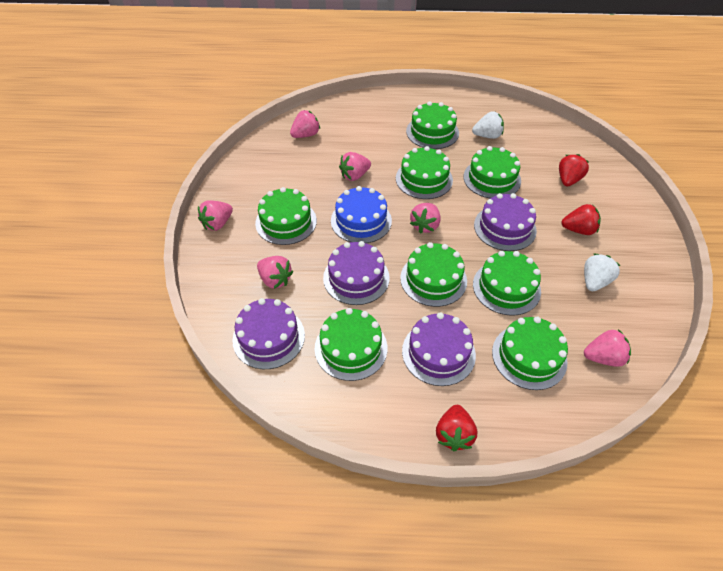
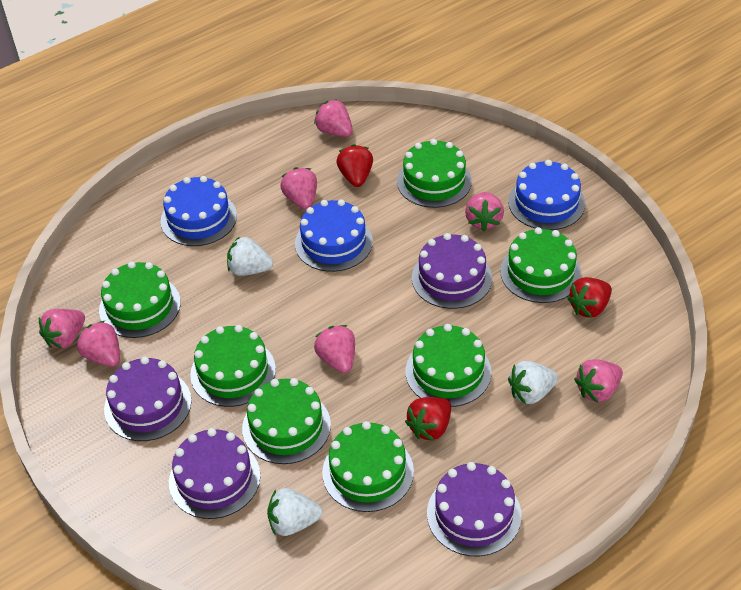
blue cake: 1 -> 3
green cake: 8 -> 7
pink strawberry: 6 -> 7
white strawberry: 2 -> 3

